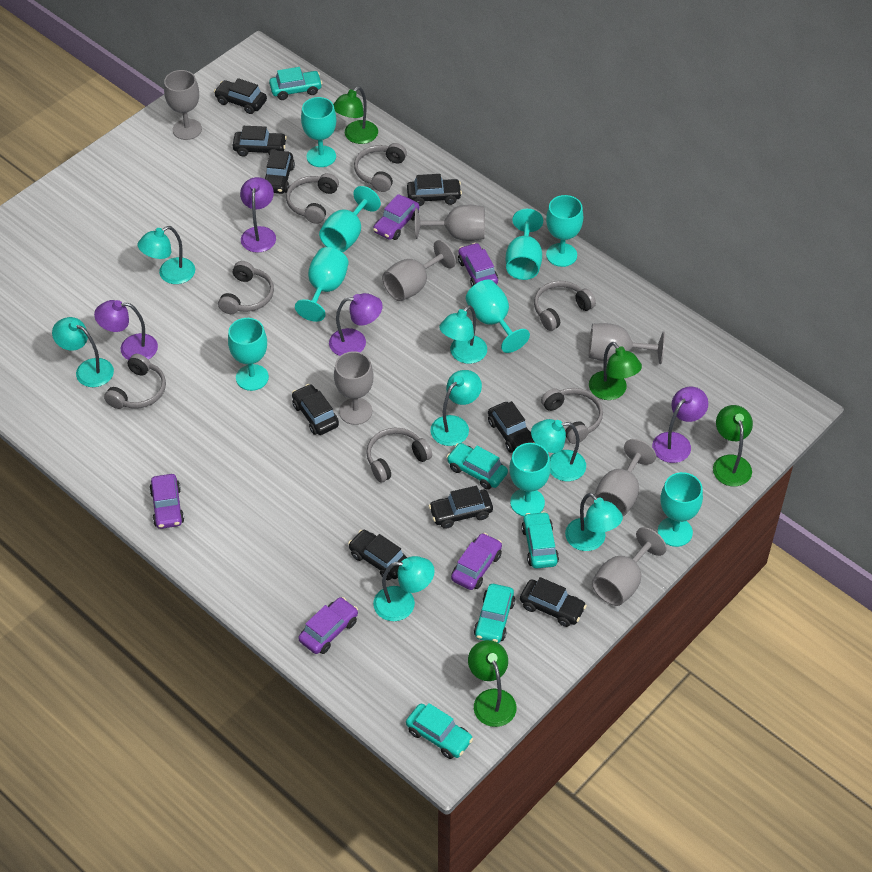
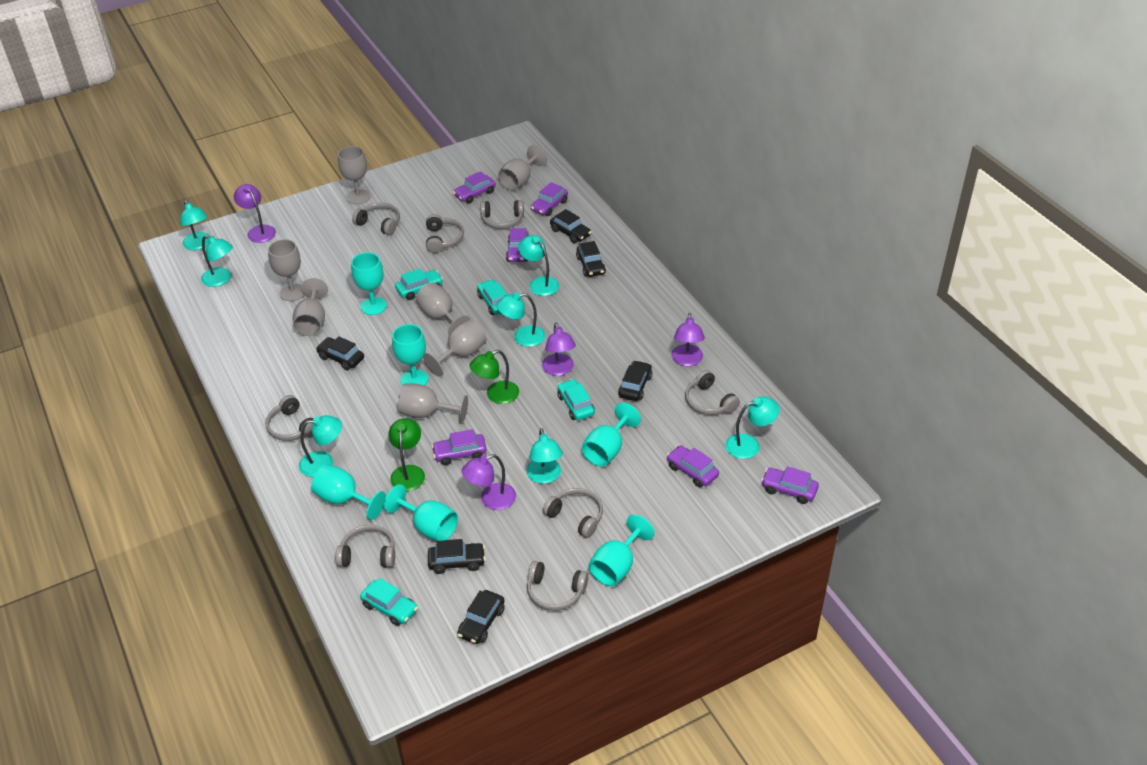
black car: 9 -> 6
green lamp: 4 -> 2
grey headphones: 7 -> 8
purple car: 5 -> 6
turquoise car: 5 -> 4
turquoise goblet: 9 -> 6

